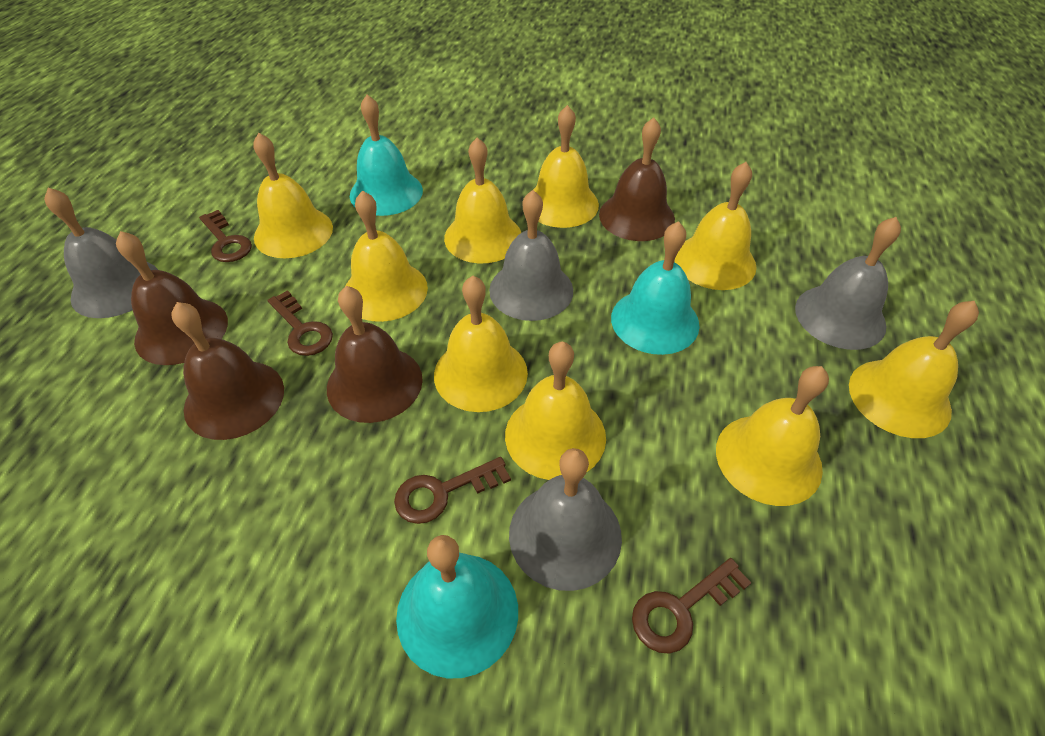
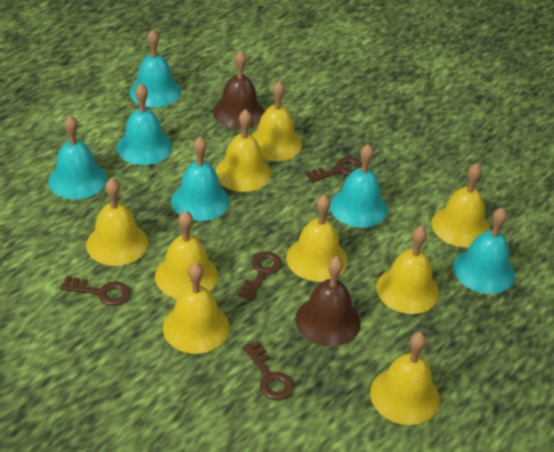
brown bell: 4 -> 2
grey bell: 4 -> 0
turquoise bell: 3 -> 6

